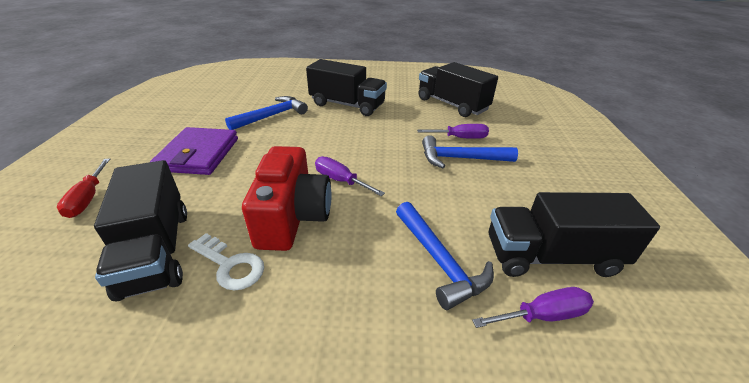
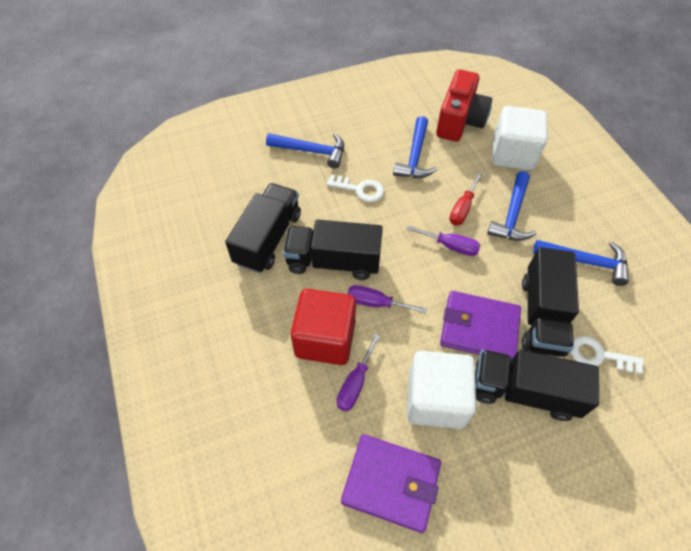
blue hammer: 3 -> 4
purple wallet: 1 -> 2
red cube: 0 -> 1
white cube: 0 -> 2
white key: 1 -> 2

